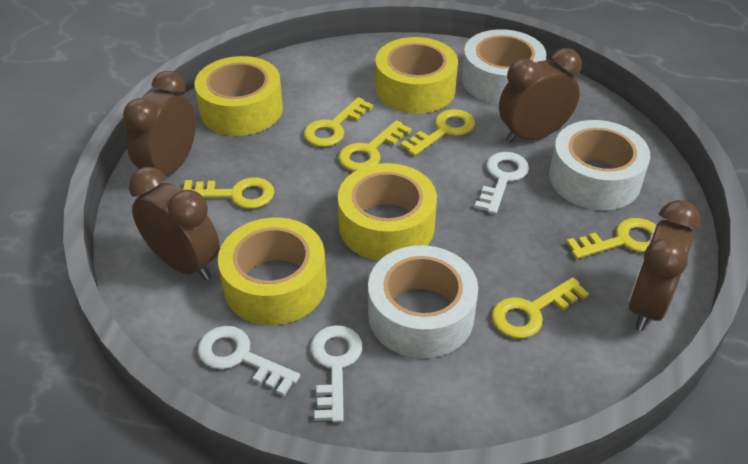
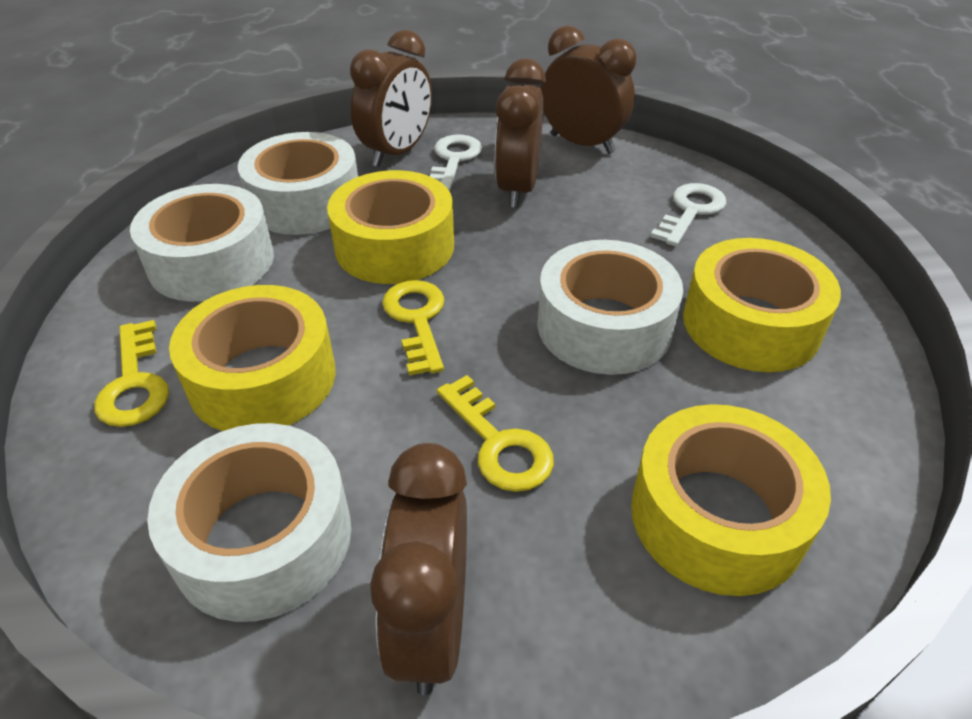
white key: 3 -> 2
white tape: 3 -> 4
yellow key: 6 -> 3

